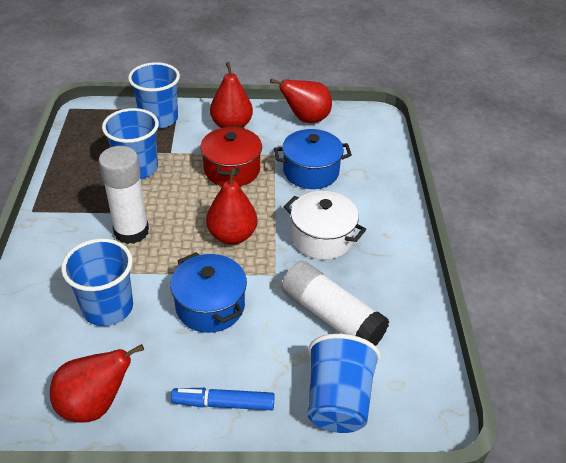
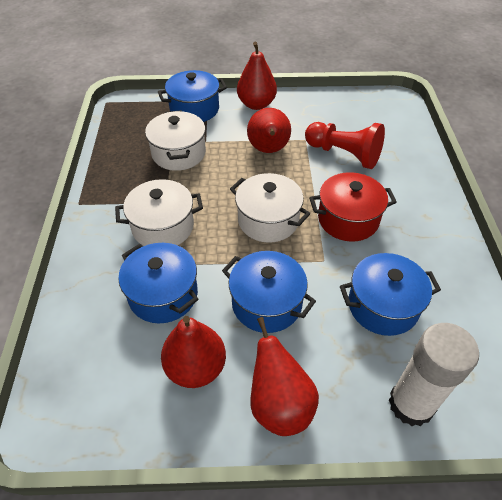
blue cup: 4 -> 0
blue marker: 1 -> 0
blue pot: 2 -> 4
red pawn: 0 -> 1
white glue stick: 2 -> 1
white pot: 1 -> 3

